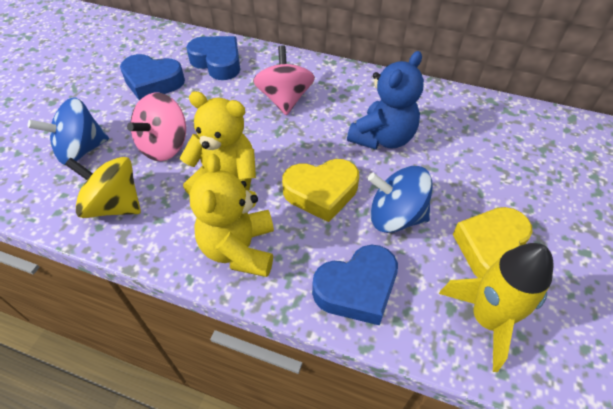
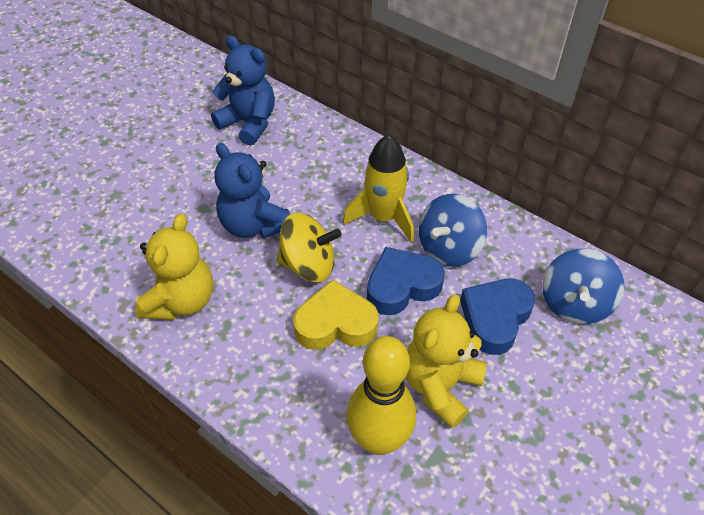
blue heart: 3 -> 2
blue teddy bear: 1 -> 2
pink spinning top: 2 -> 0
yellow bowling pin: 0 -> 1
yellow heart: 2 -> 1

